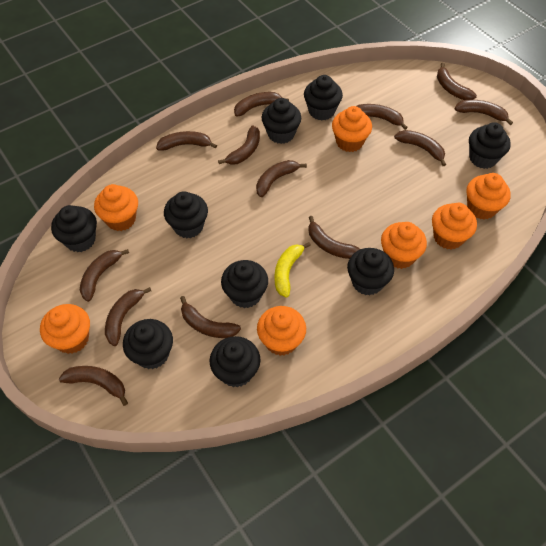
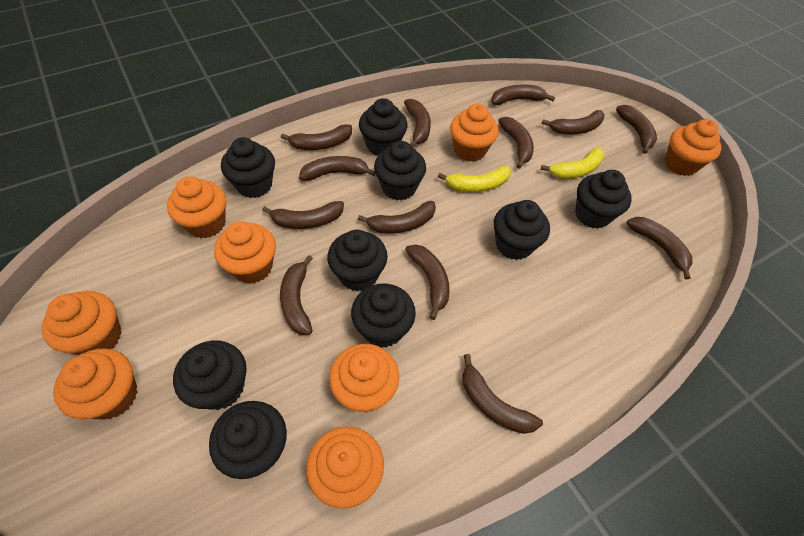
orange cupcake: 7 -> 8
yellow banana: 1 -> 2

